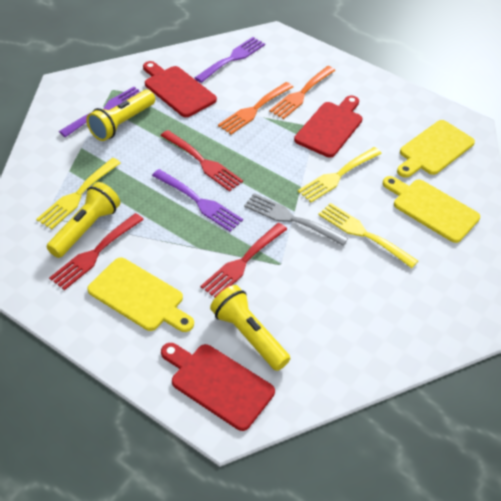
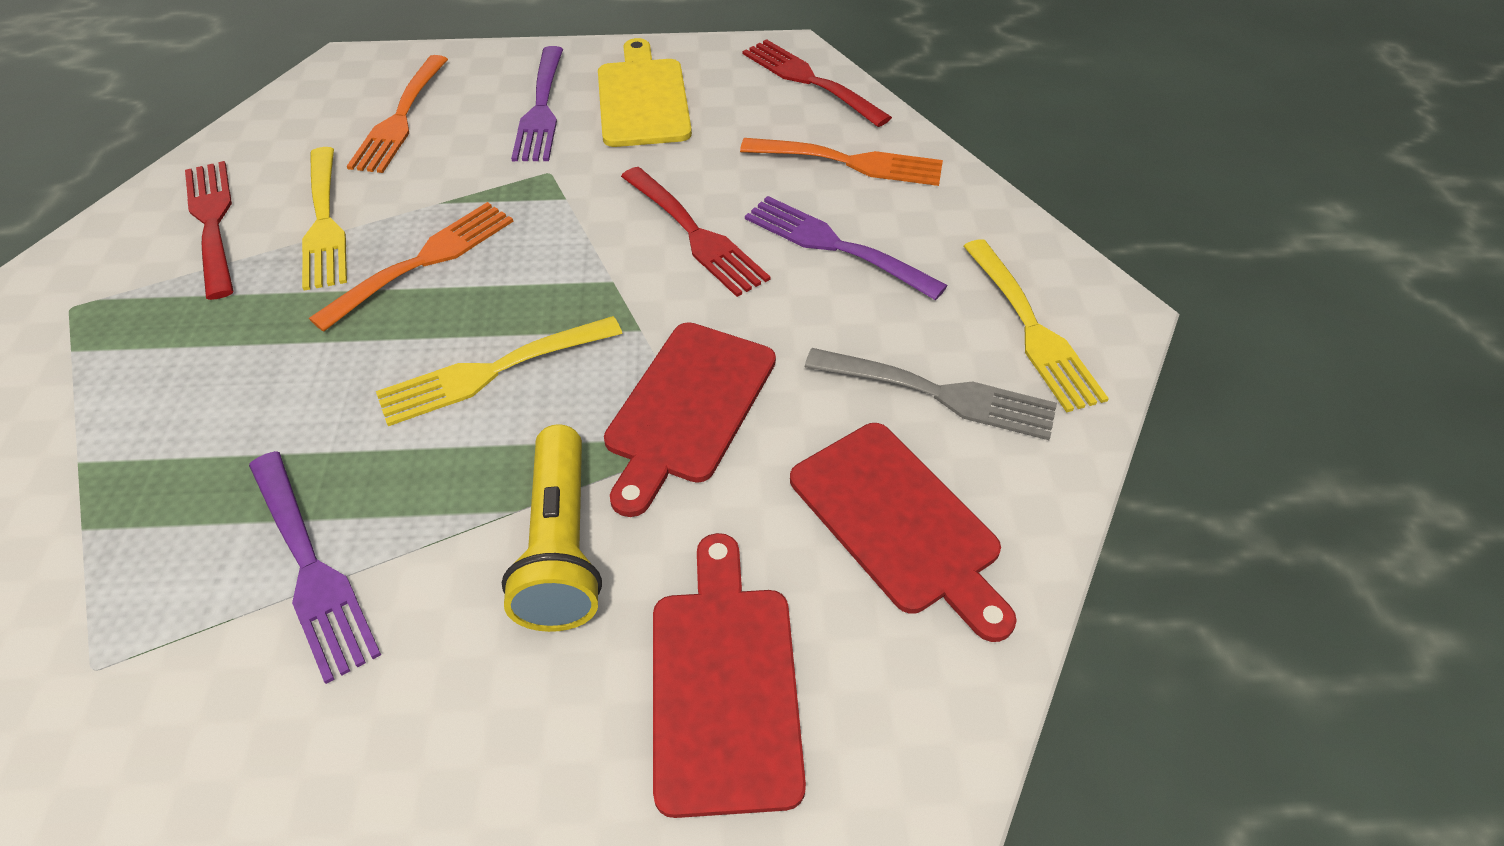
orange fork: 2 -> 3
yellow cutting board: 3 -> 1
yellow flashlight: 3 -> 1

